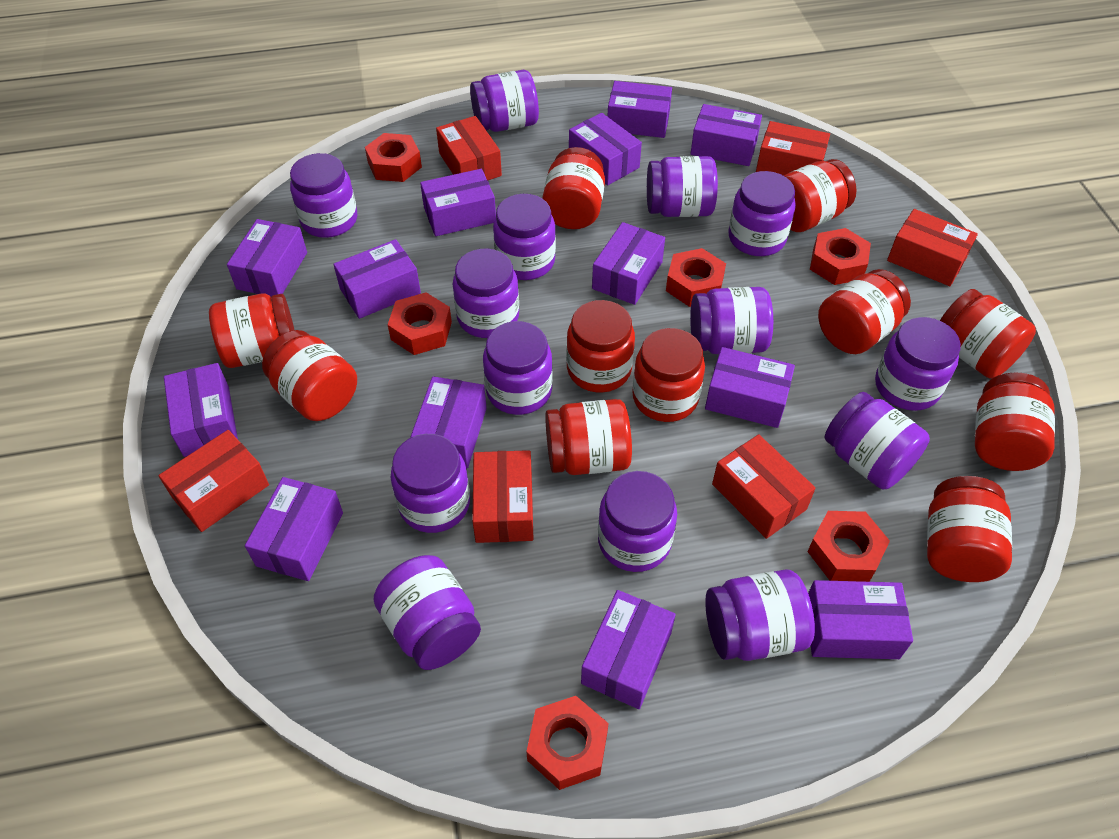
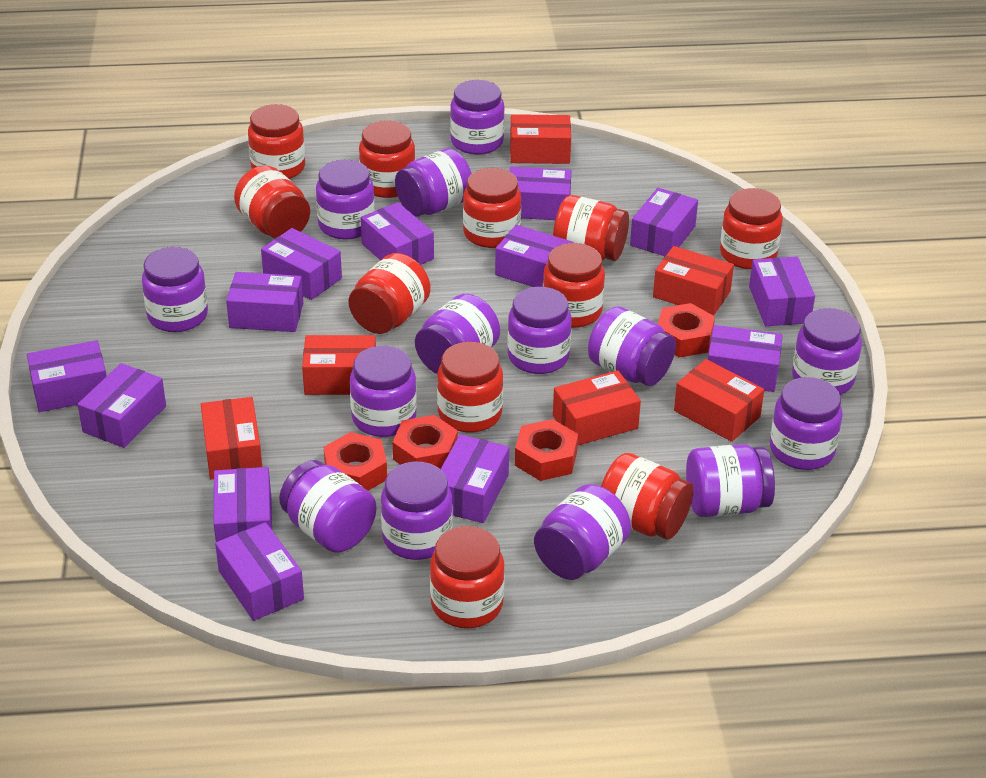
red nut: 6 -> 4

